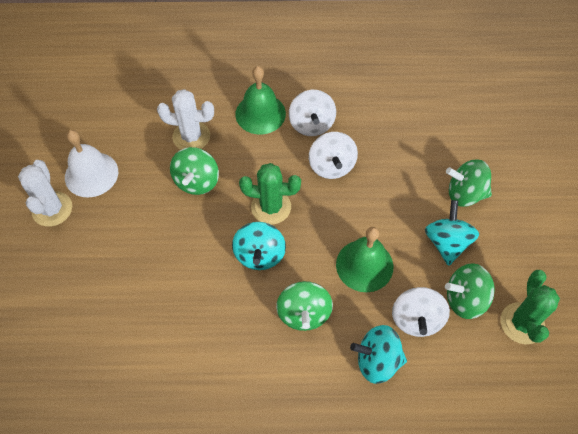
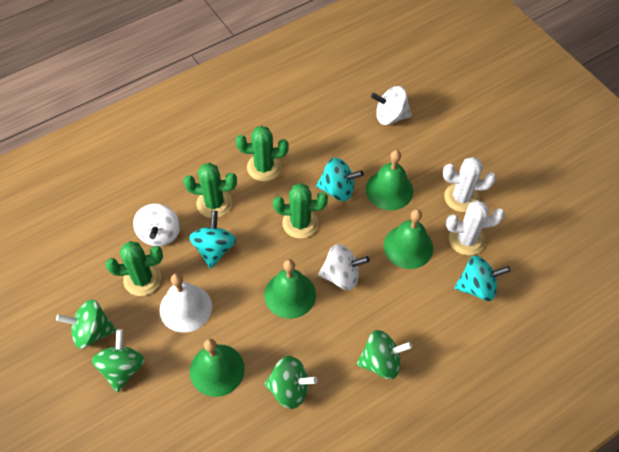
green bell: 2 -> 4
green cactus: 2 -> 4

